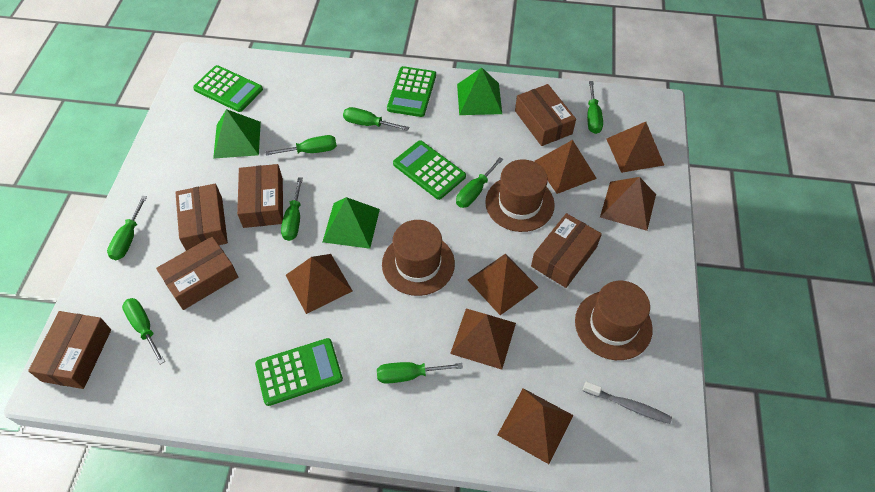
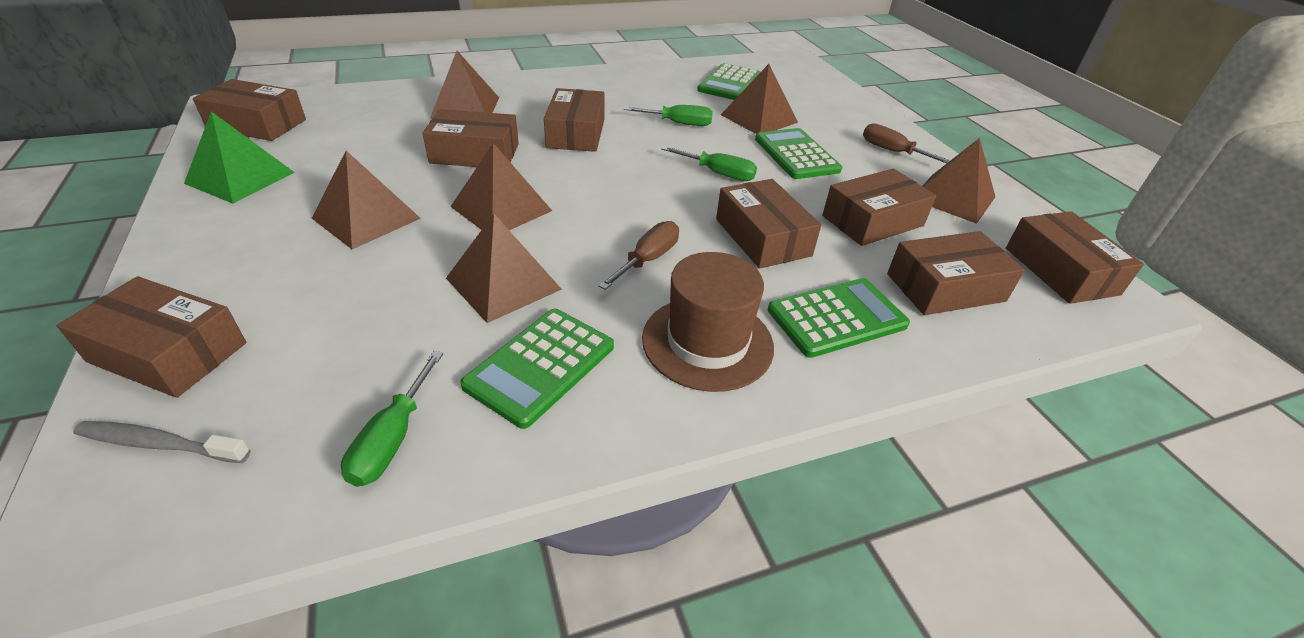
brown box: 6 -> 8
brown hat: 3 -> 1
brown pyramid: 7 -> 6
brown screwdriver: 0 -> 2
green pyramid: 3 -> 1
green screwdriver: 8 -> 3

